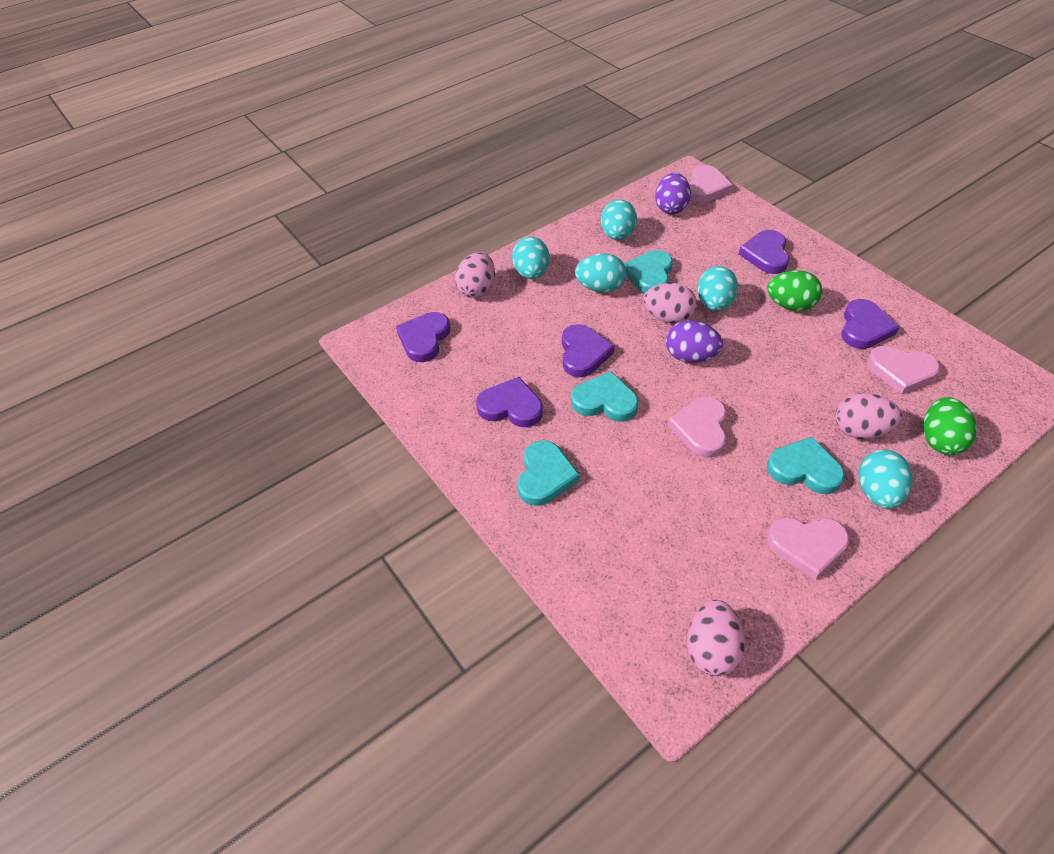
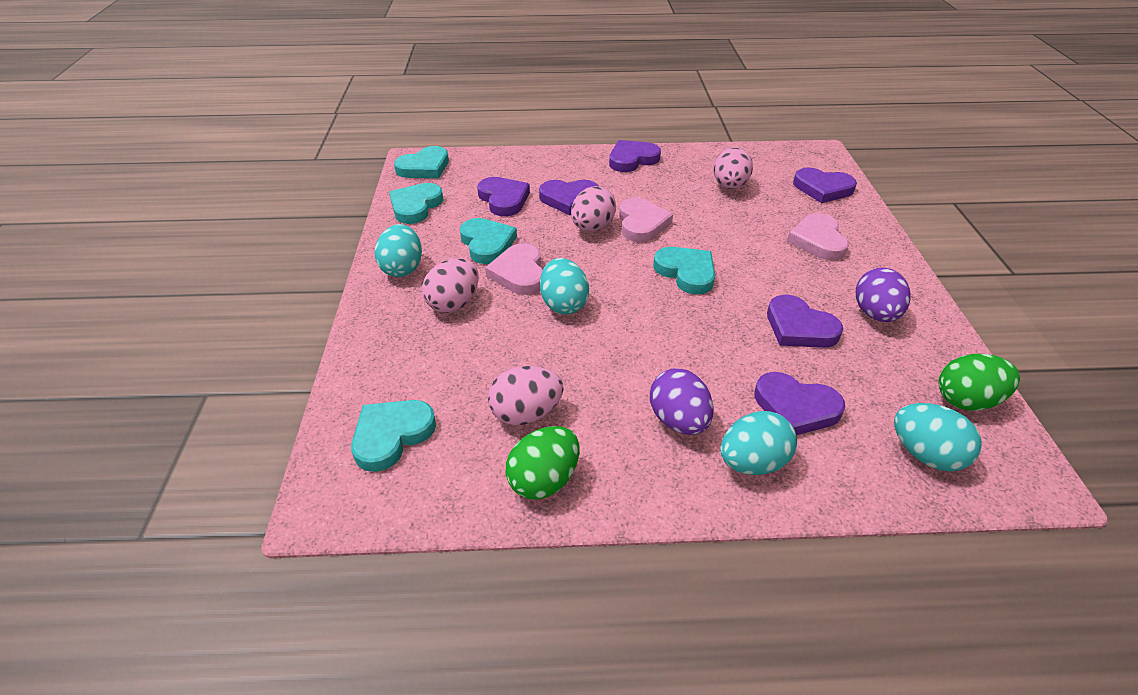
pink heart: 4 -> 3
purple heart: 5 -> 6
turquoise egg: 5 -> 4
turquoise heart: 4 -> 5

